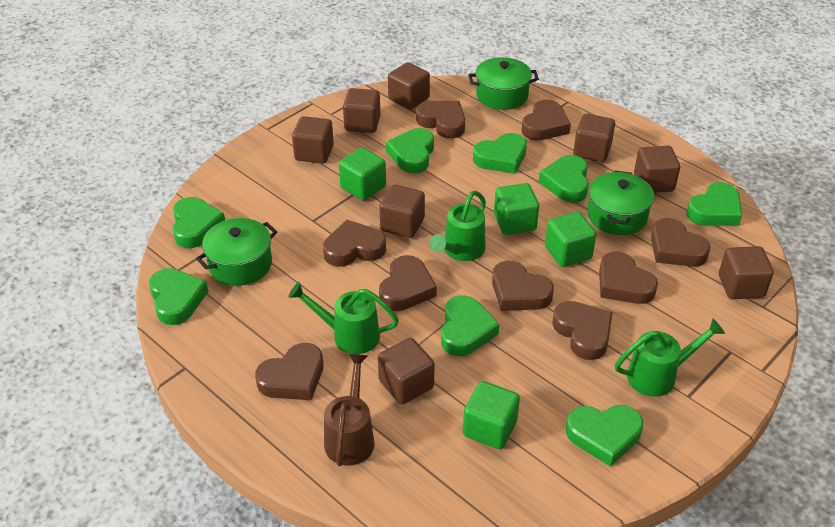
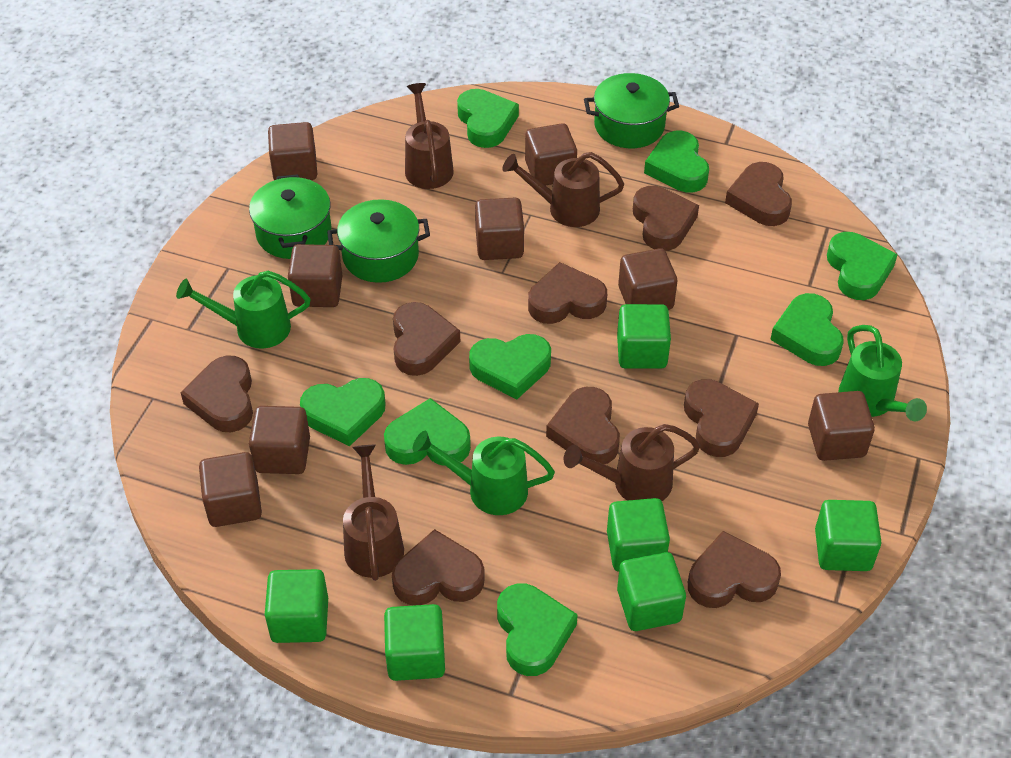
brown watering can: 1 -> 4
green cube: 4 -> 6

